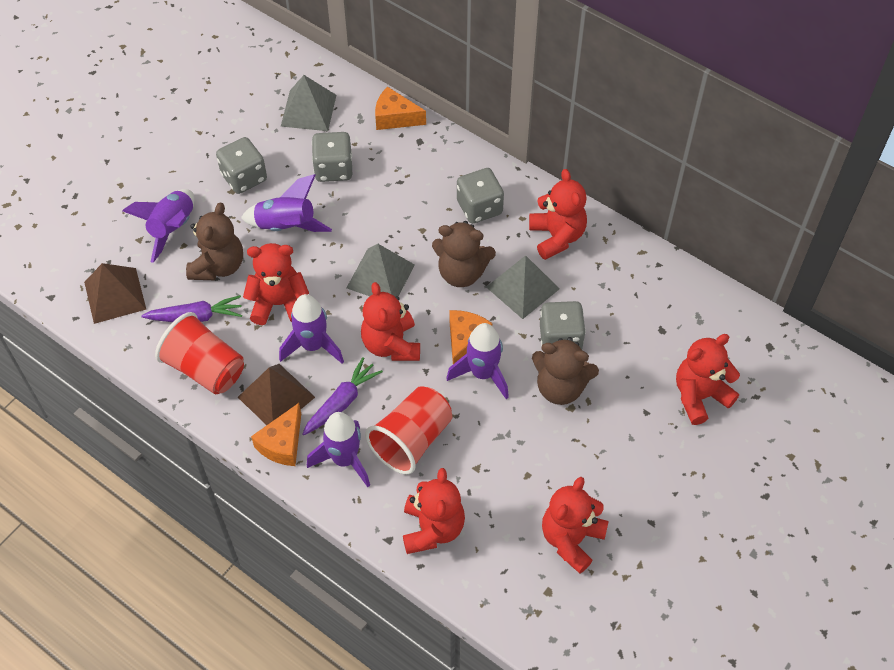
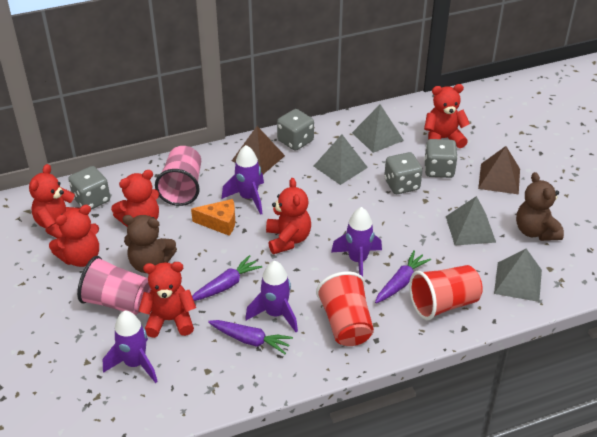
brown teddy bear: 3 -> 2
grey pyramid: 3 -> 4
orange cheese: 3 -> 1
pink cup: 0 -> 2
purple carrot: 2 -> 3
purple rocket: 5 -> 4

